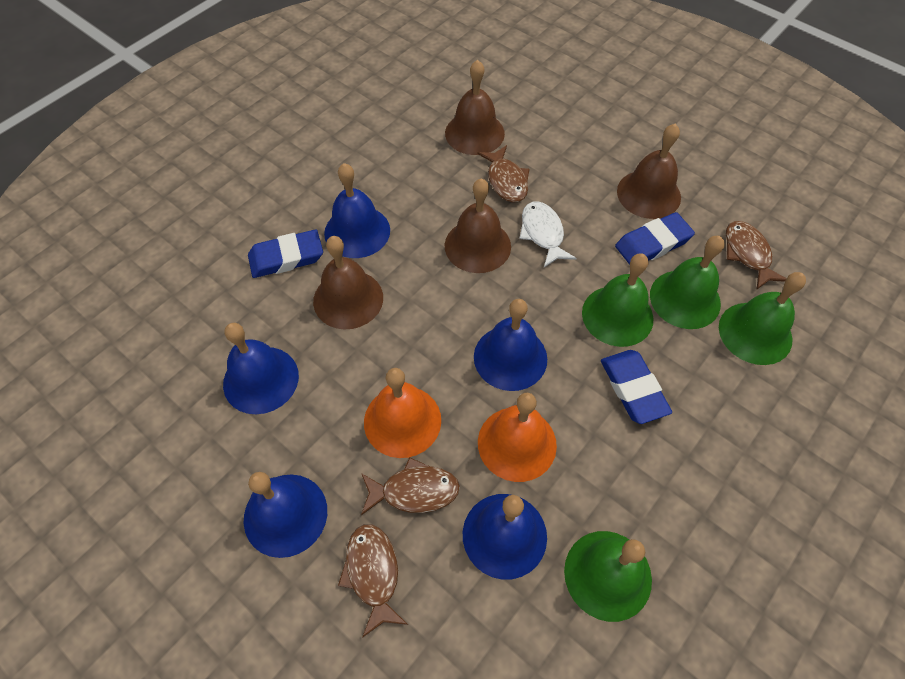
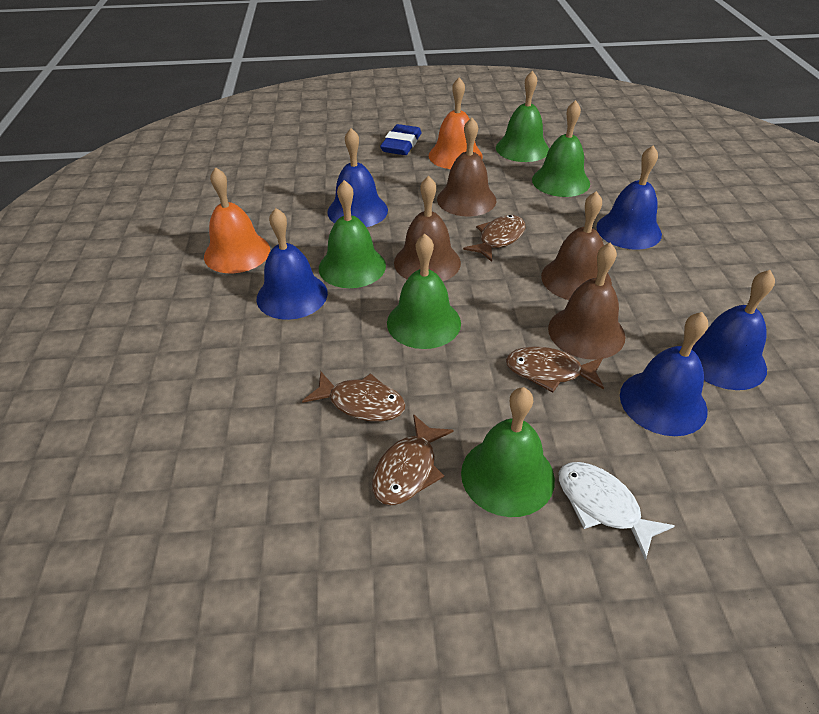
blue eraser: 3 -> 1
green bell: 4 -> 5

